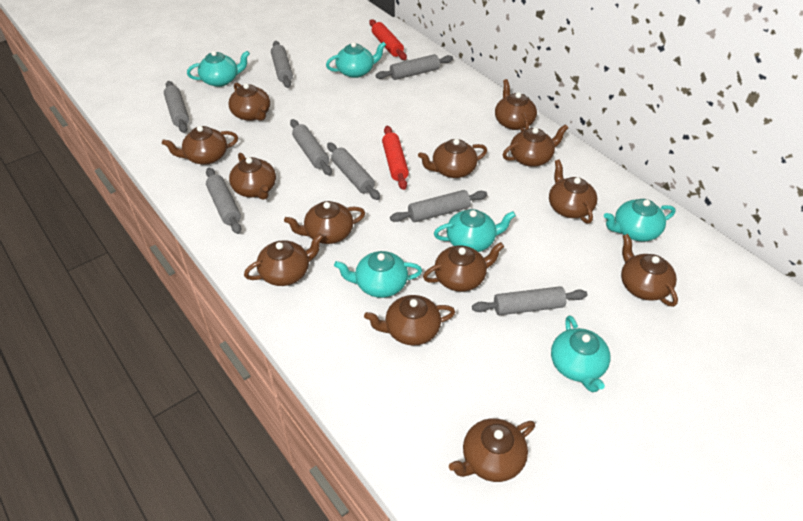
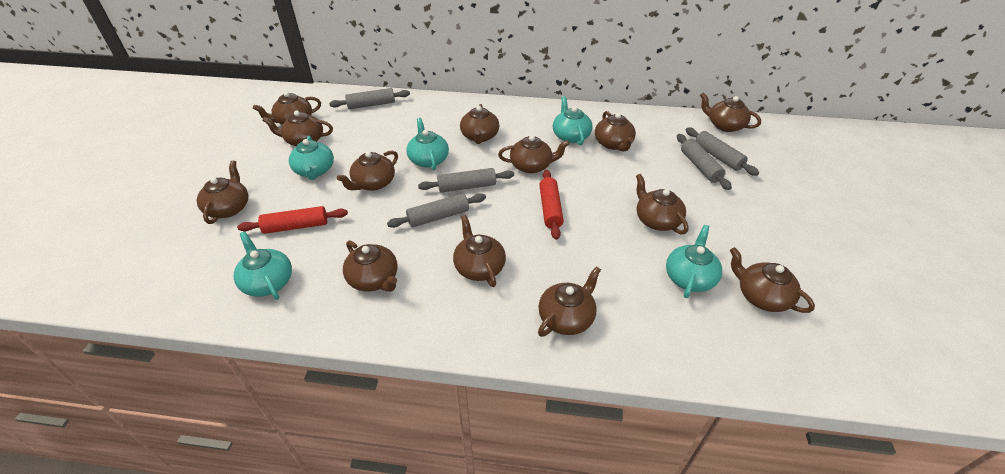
grey rolling pin: 8 -> 5
turquoise teapot: 6 -> 5

